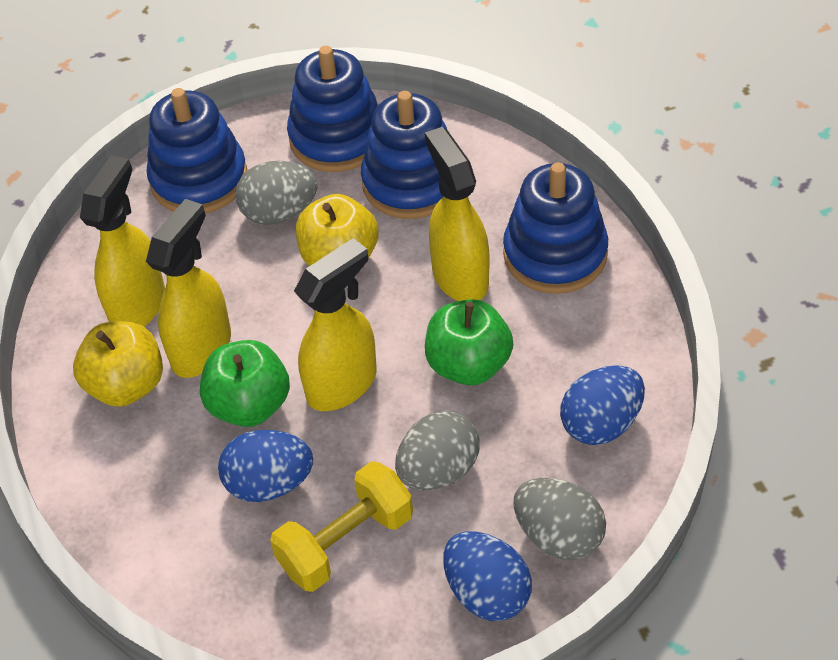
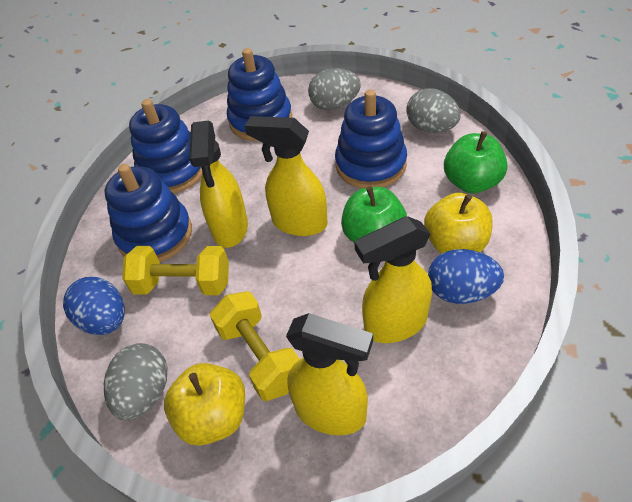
blue egg: 3 -> 2
yellow dumbbell: 1 -> 2

